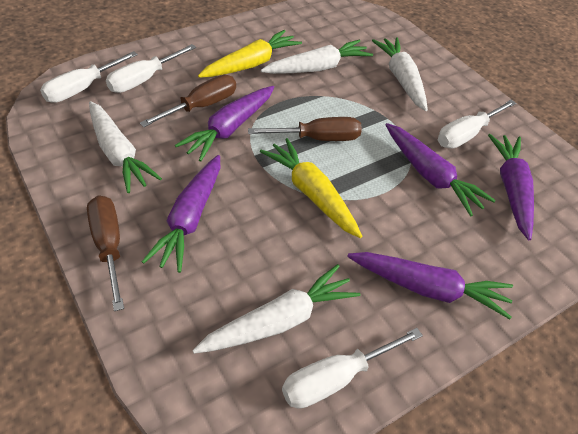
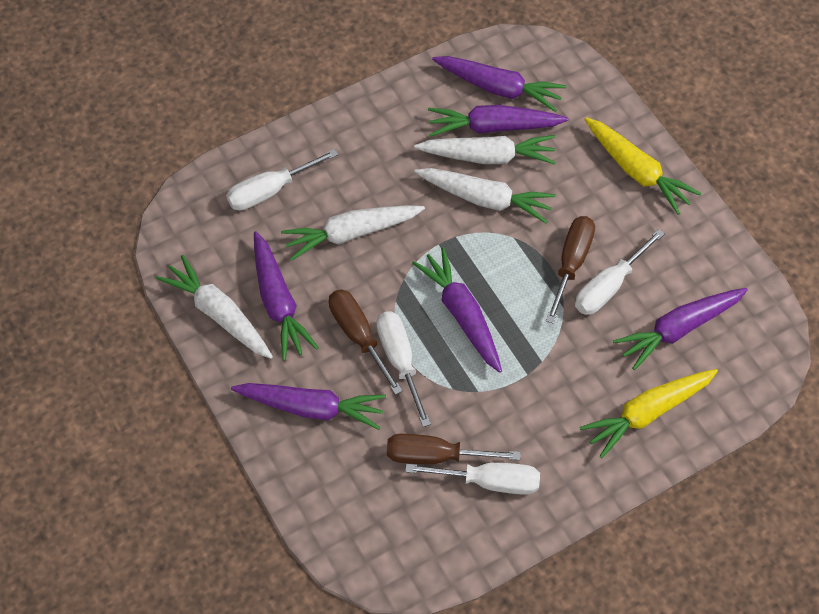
purple carrot: 5 -> 6

